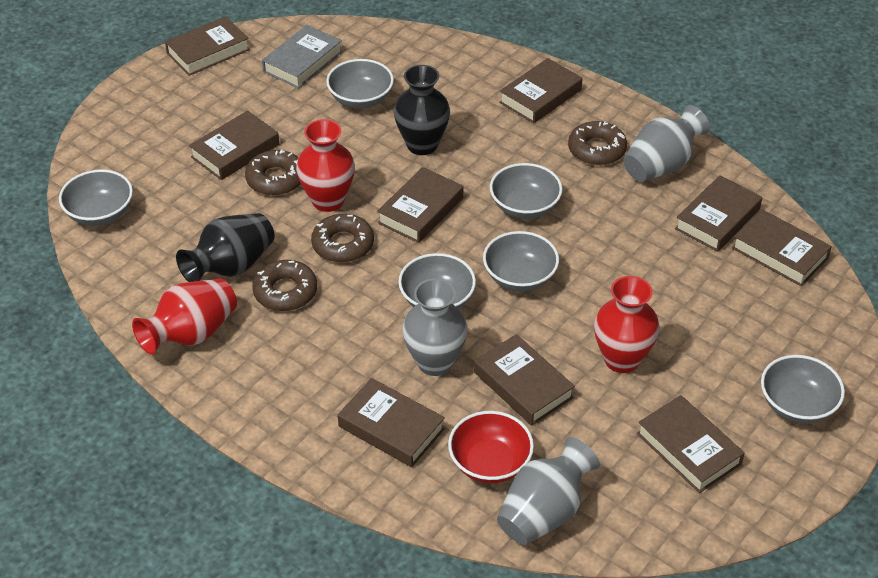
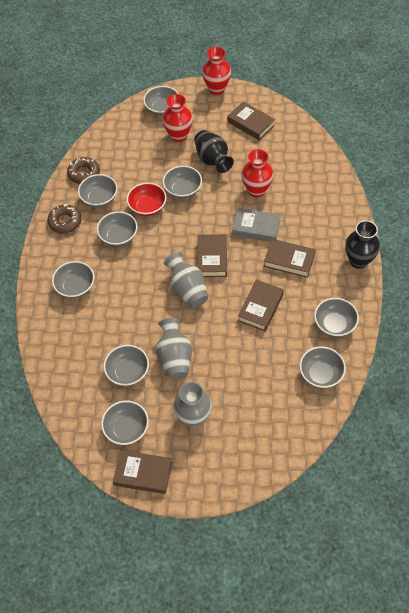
brown book: 9 -> 5
brown donut: 4 -> 2
grey bowl: 6 -> 9

